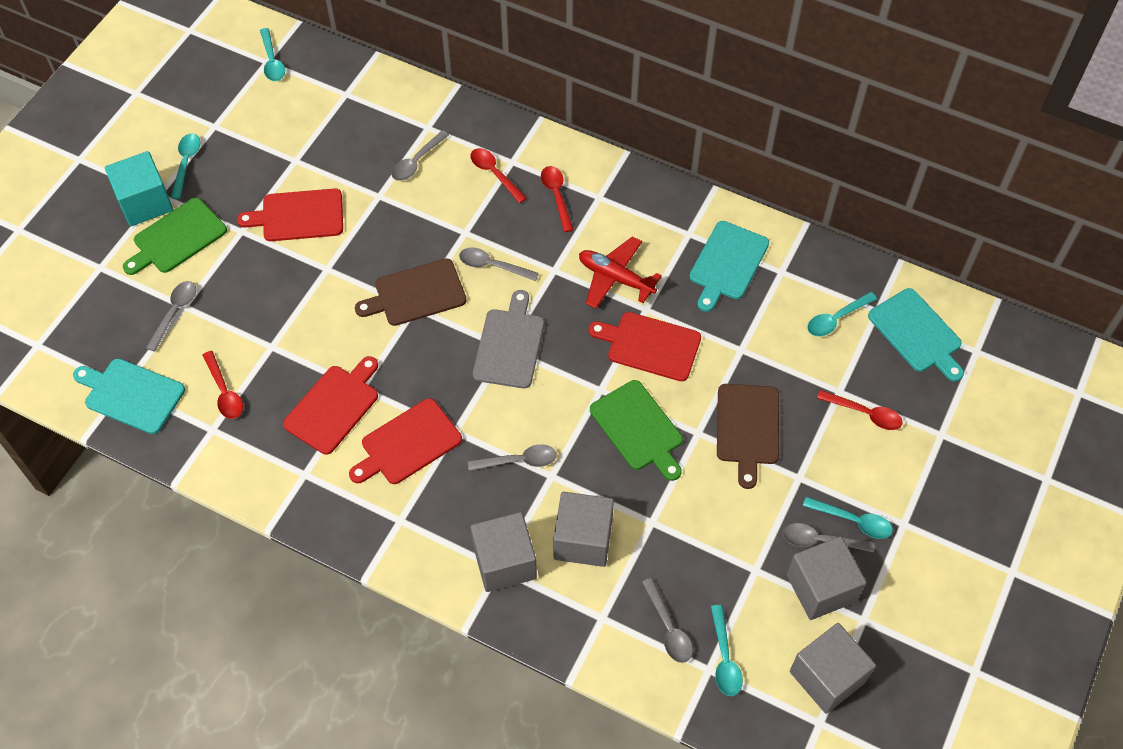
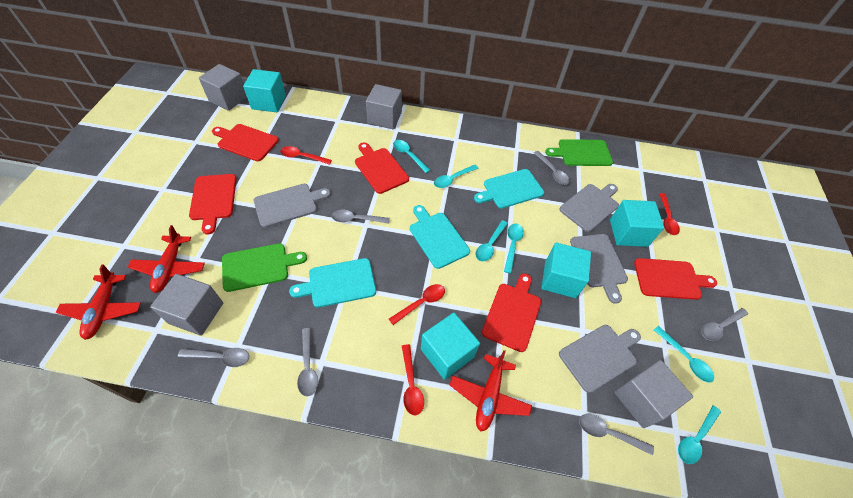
brown cutting board: 2 -> 0
grey cutting board: 1 -> 4
red cutting board: 4 -> 5
red plane: 1 -> 3
turquoise cube: 1 -> 4
turquoise spoon: 5 -> 6

